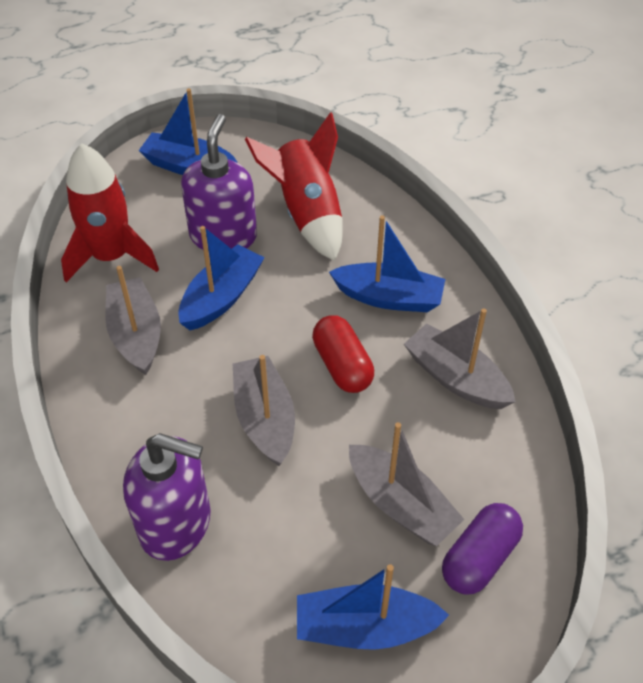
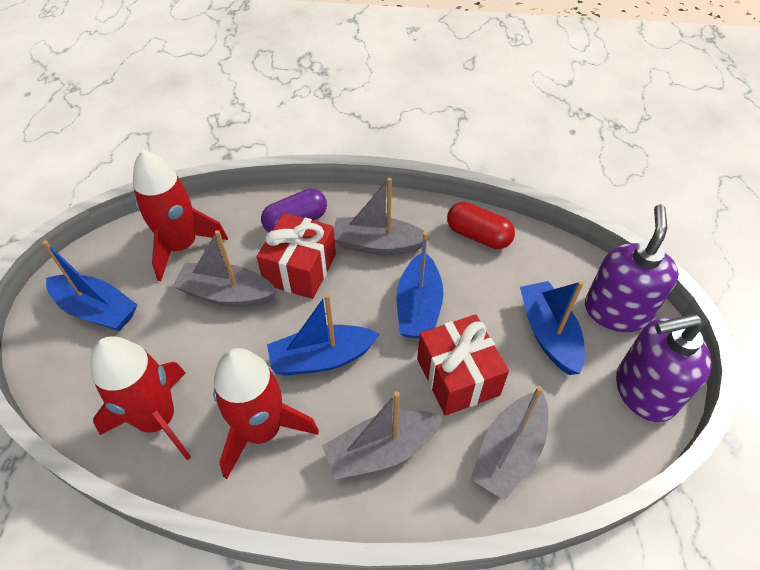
red gift: 0 -> 2
red rocket: 2 -> 3

